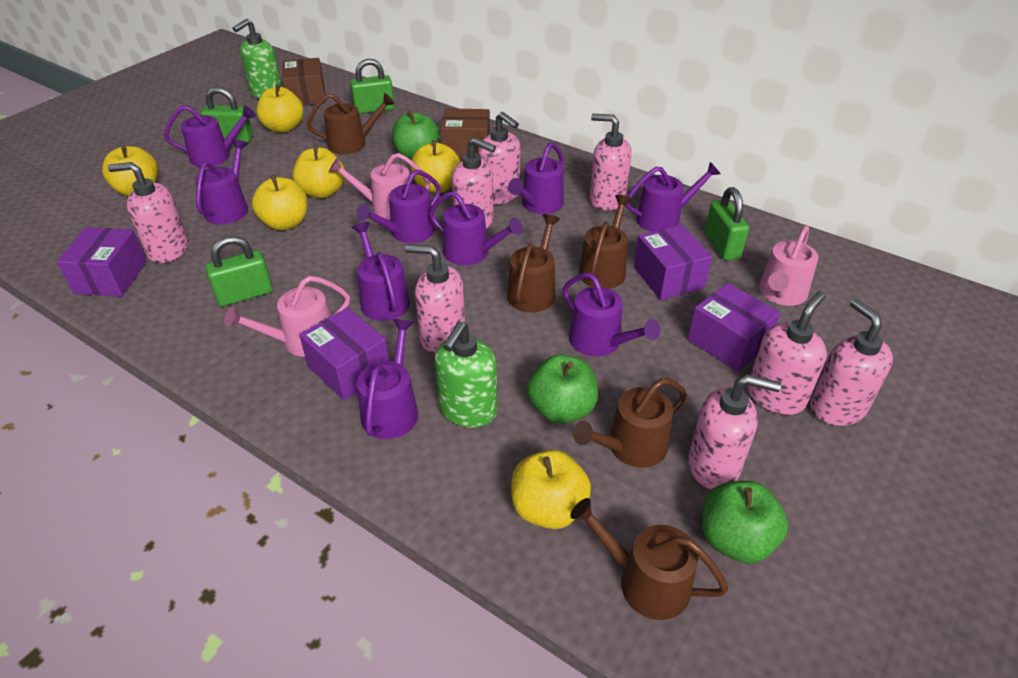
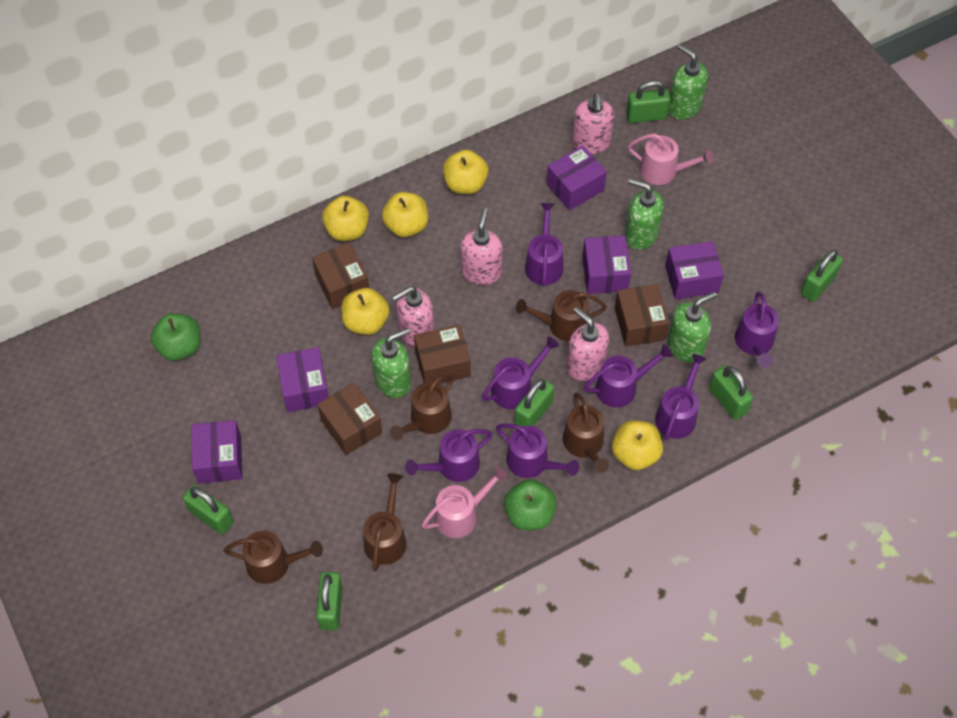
brown box: 2 -> 4
green apple: 3 -> 2
green padlock: 4 -> 6
green soap dispenser: 2 -> 4
pink soap dispenser: 8 -> 4
pink watering can: 3 -> 2
purple box: 4 -> 5
purple watering can: 9 -> 7
yellow apple: 6 -> 5

